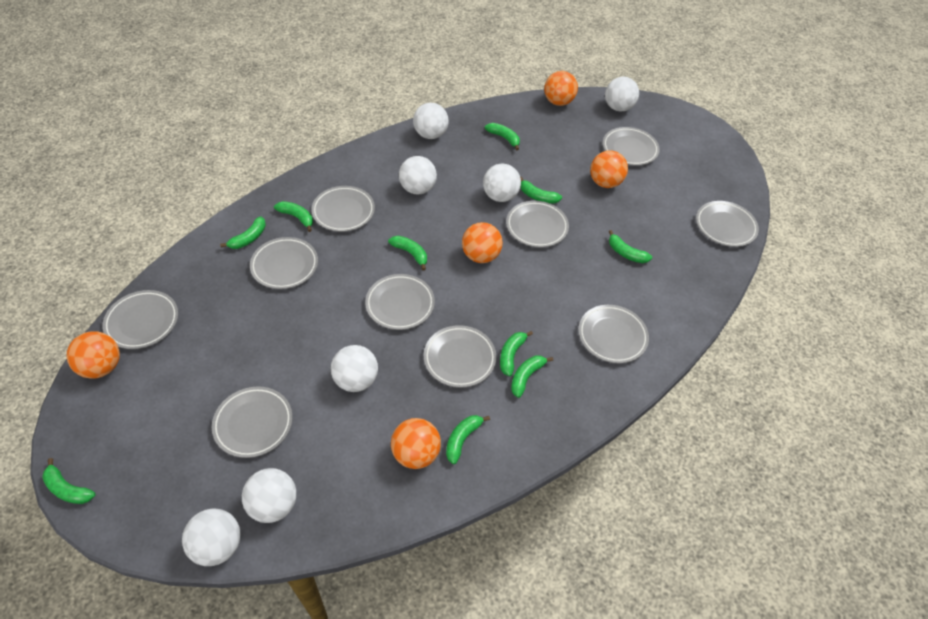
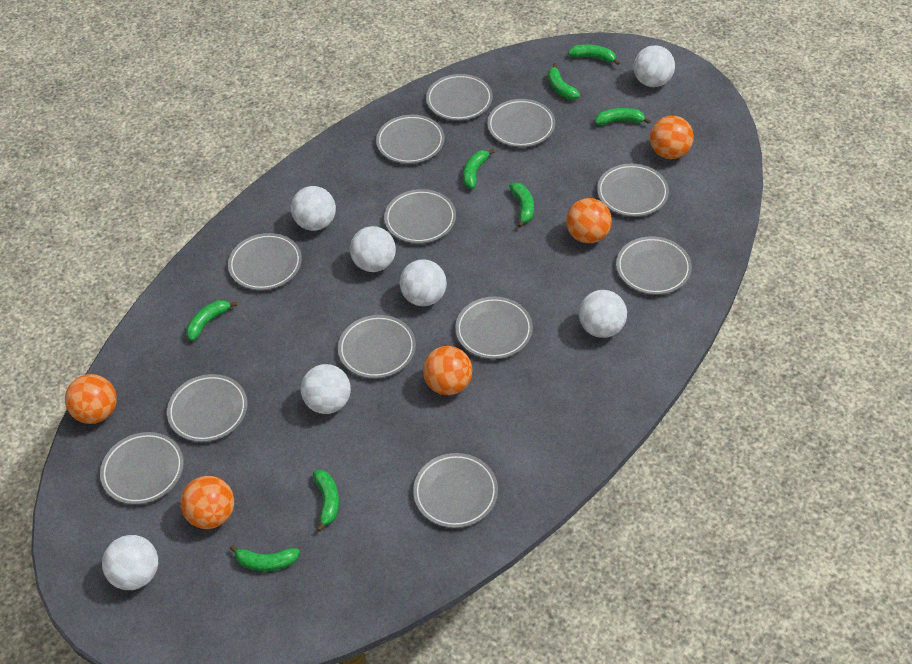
green banana: 10 -> 8
grey plate: 10 -> 12

